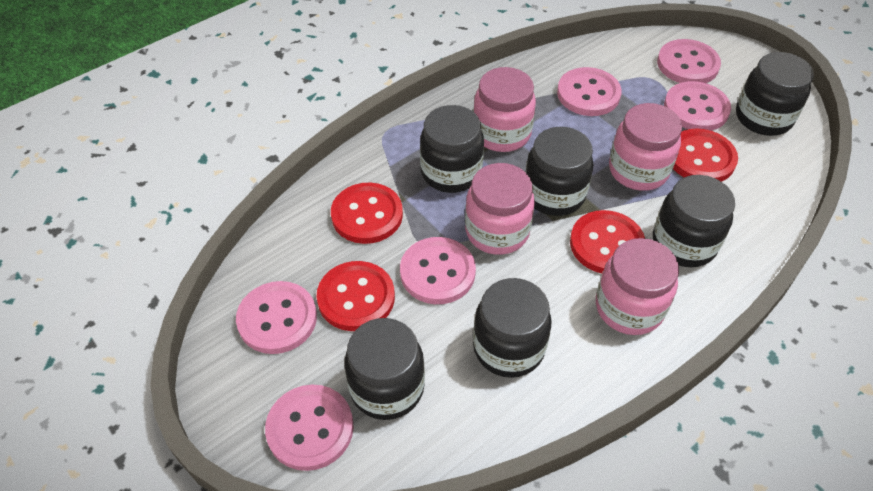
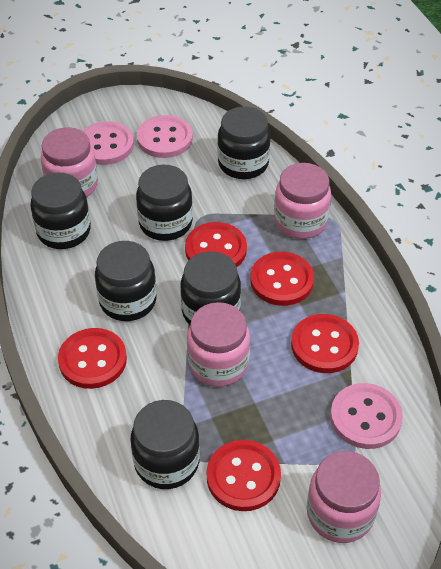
pink button: 6 -> 3
red button: 4 -> 5

